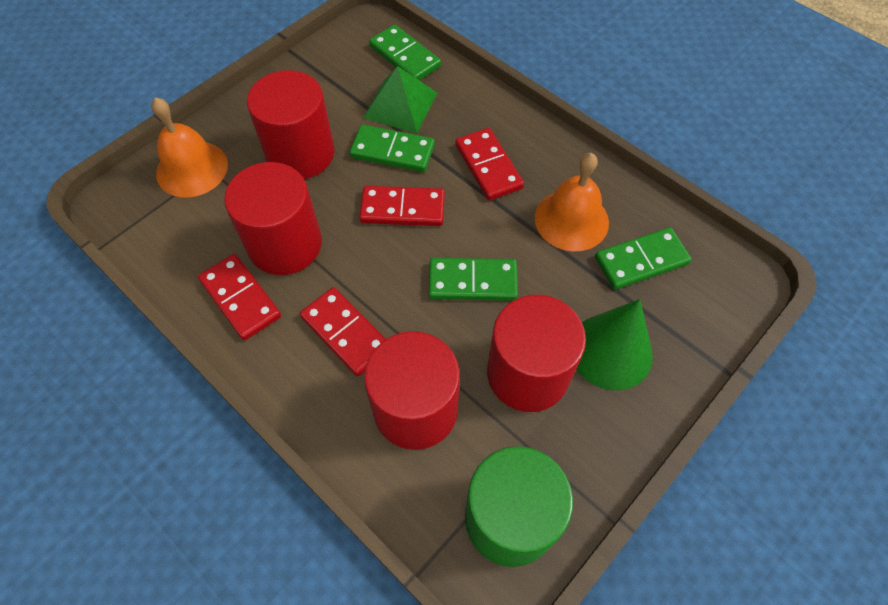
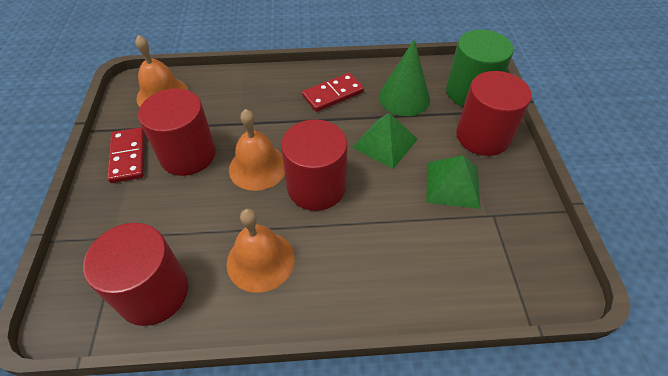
green domino: 4 -> 0
green pyramid: 1 -> 2
orange bell: 2 -> 3
red domino: 4 -> 2

